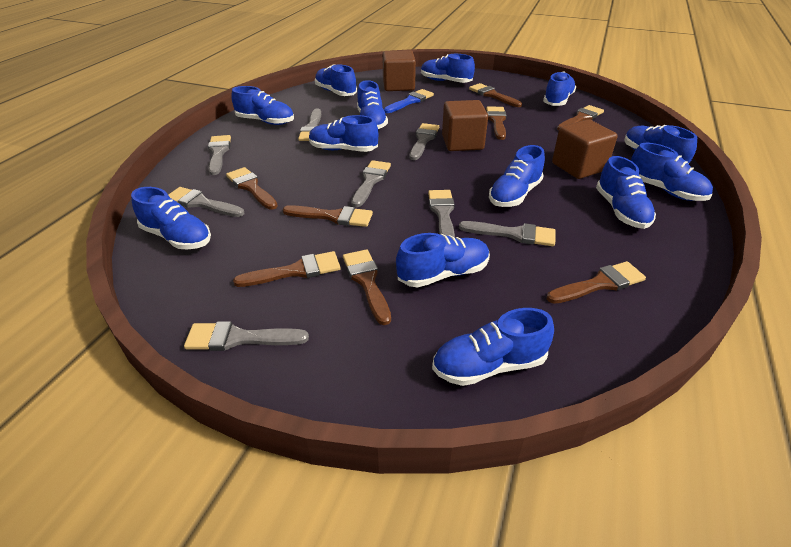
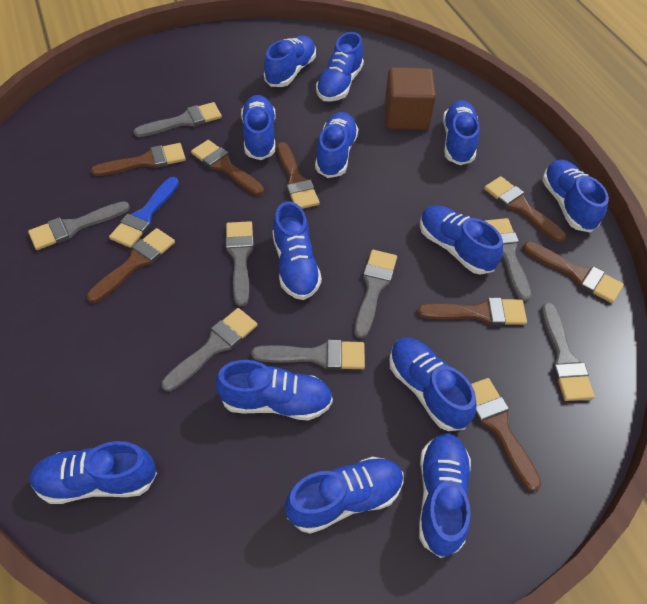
brown cube: 3 -> 1

